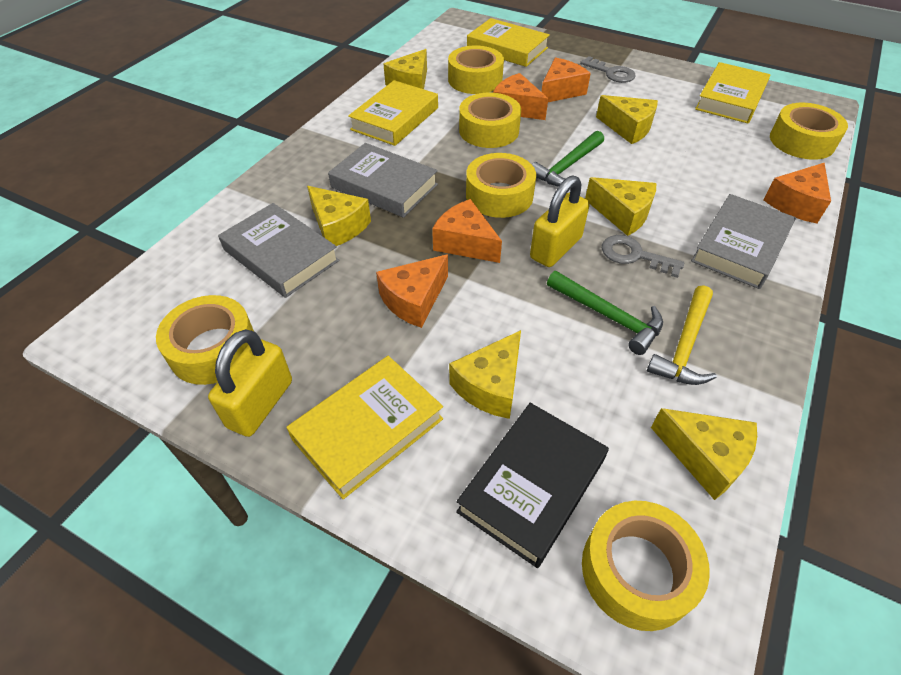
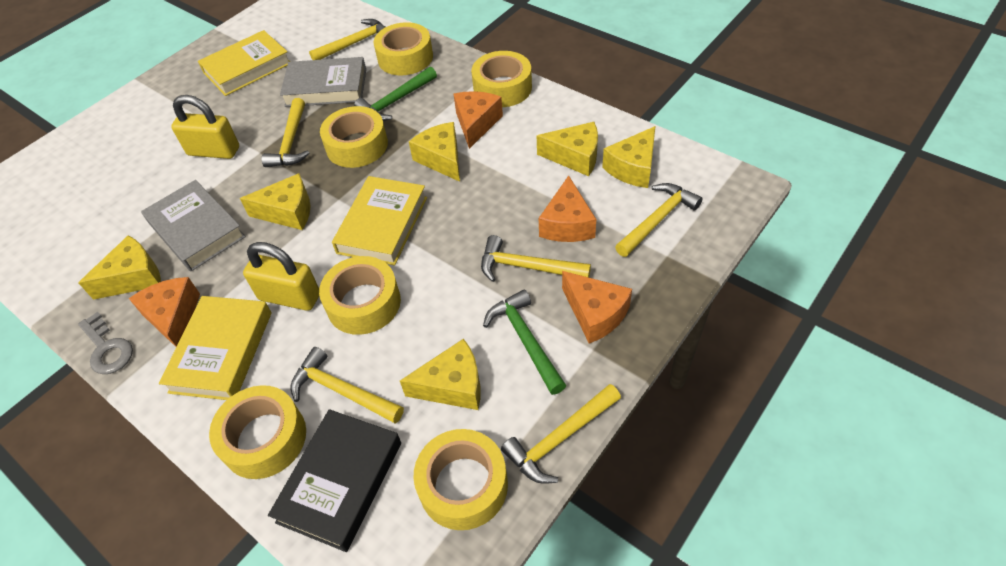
grey book: 3 -> 2
grey key: 2 -> 1
orange cheese: 5 -> 4
yellow book: 4 -> 3
yellow hammer: 1 -> 6

